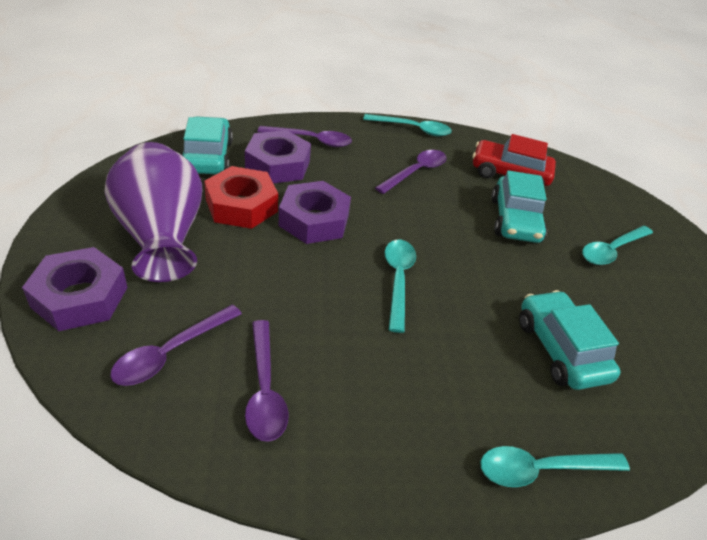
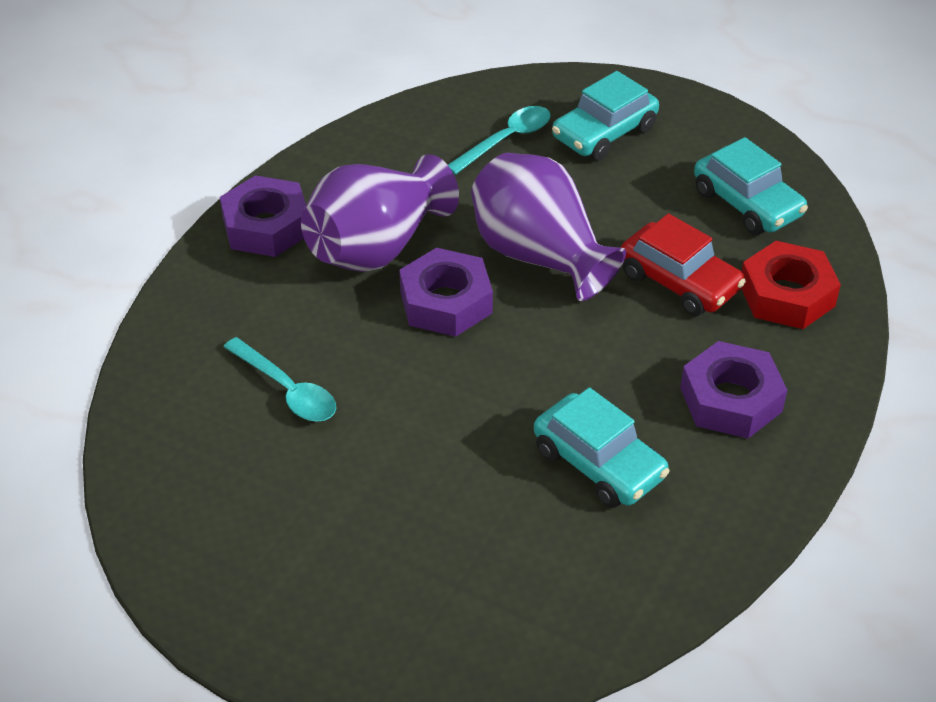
purple spoon: 4 -> 0
purple vase: 1 -> 2
turquoise spoon: 4 -> 2

